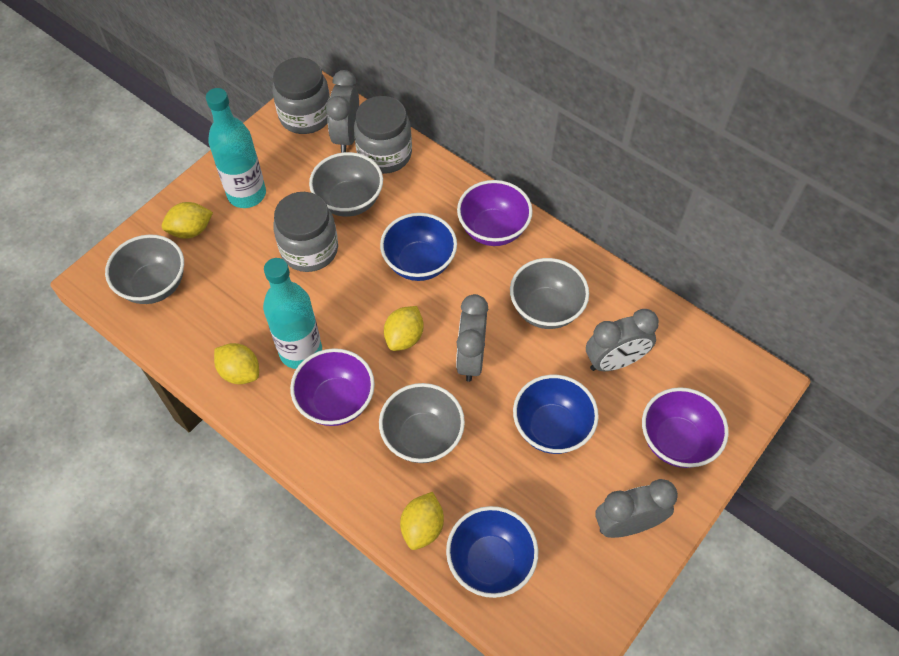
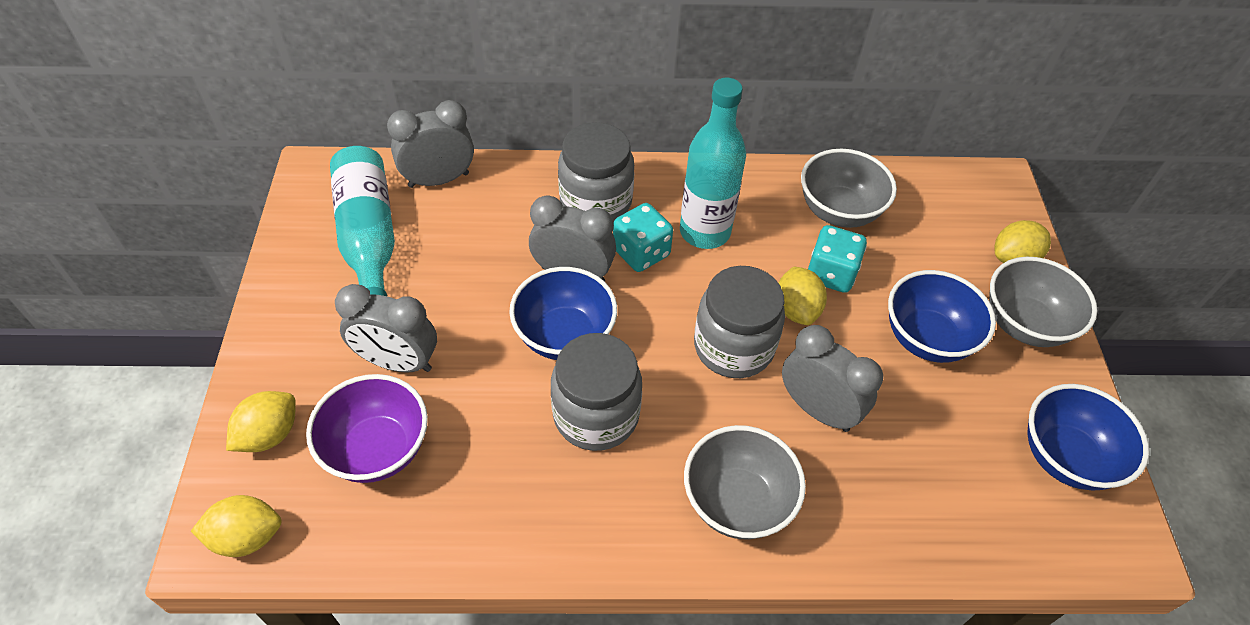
grey bowl: 4 -> 3
purple bowl: 3 -> 1
turquoise dice: 0 -> 2

